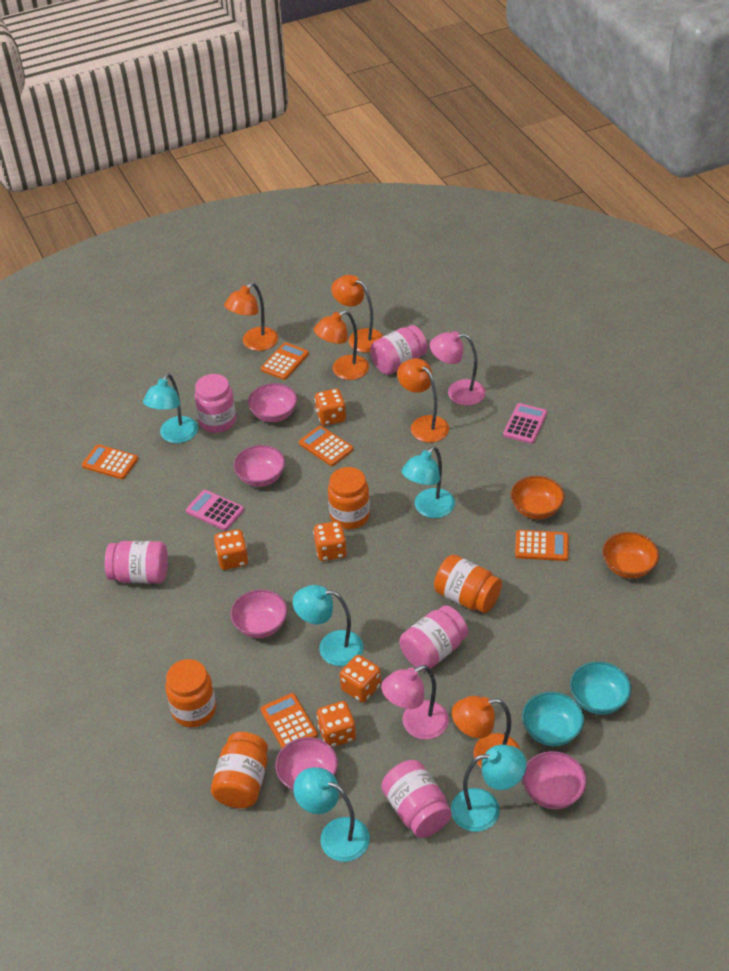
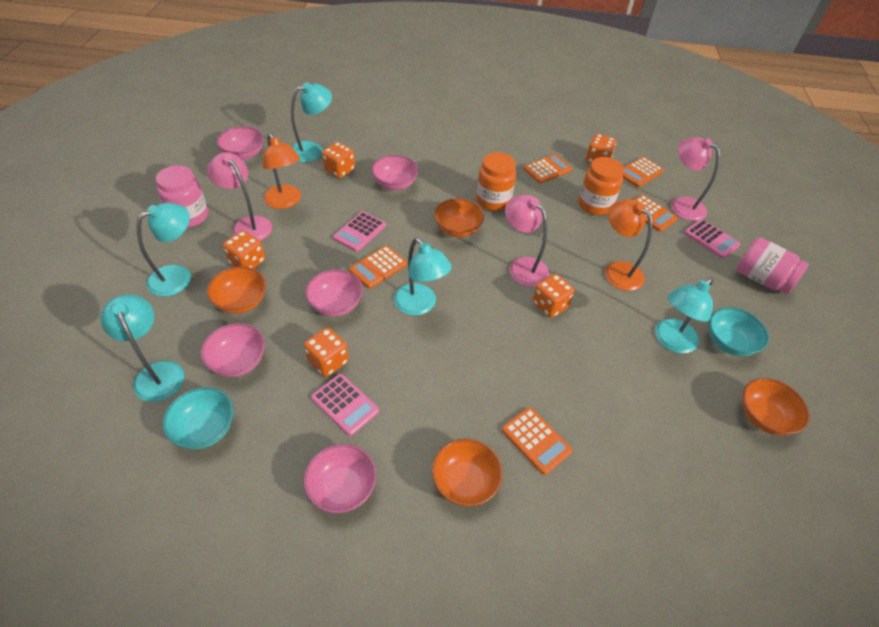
orange bowl: 2 -> 4
orange jar: 4 -> 2
orange lamp: 5 -> 2
pink calculator: 2 -> 3
pink jar: 5 -> 2
pink lamp: 2 -> 3

